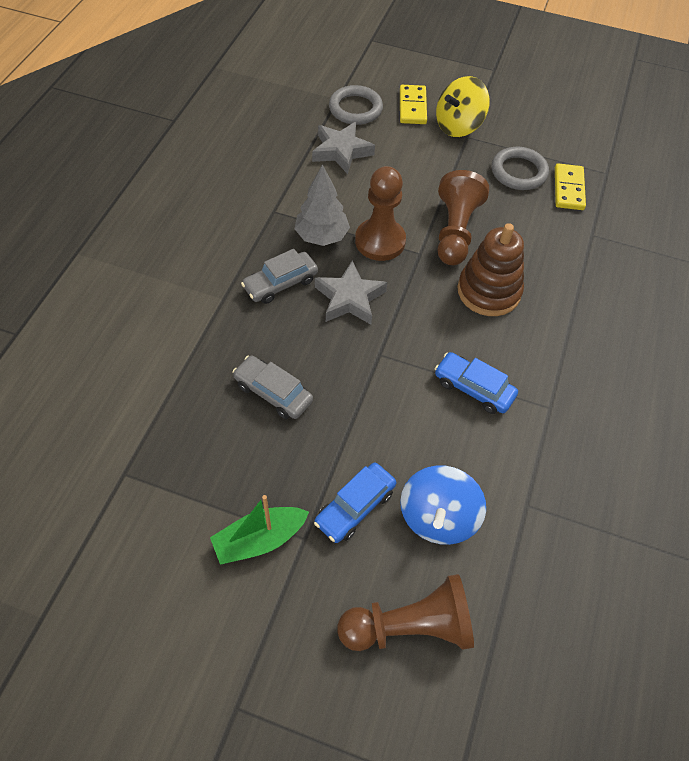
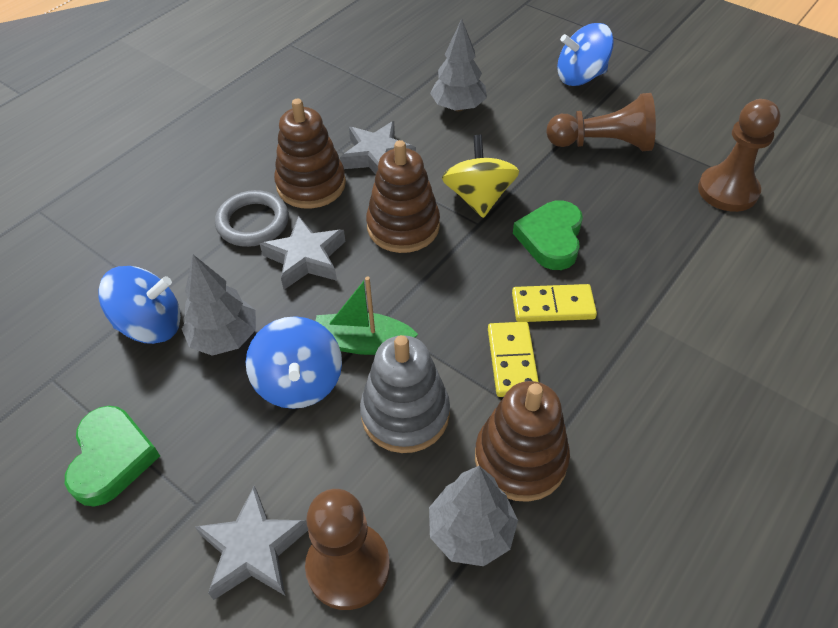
blue car: 2 -> 0
blue spinning top: 1 -> 3
brown stacking toy: 1 -> 3
green heart: 0 -> 2
grey car: 2 -> 0
grey ring: 2 -> 1
grey stacking toy: 0 -> 1
grey star: 2 -> 3
grey tree: 1 -> 3

